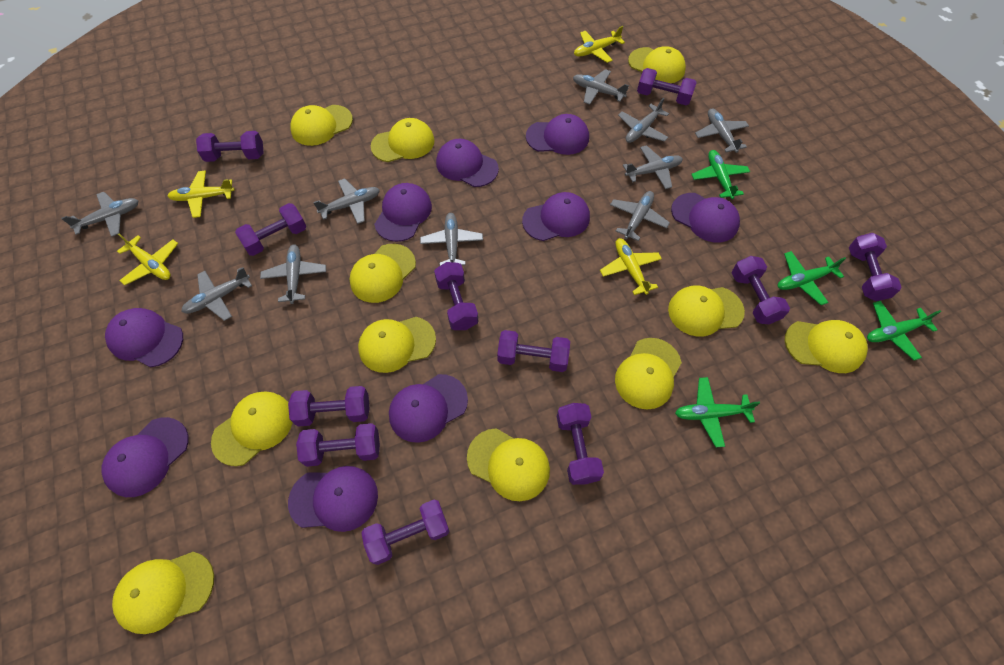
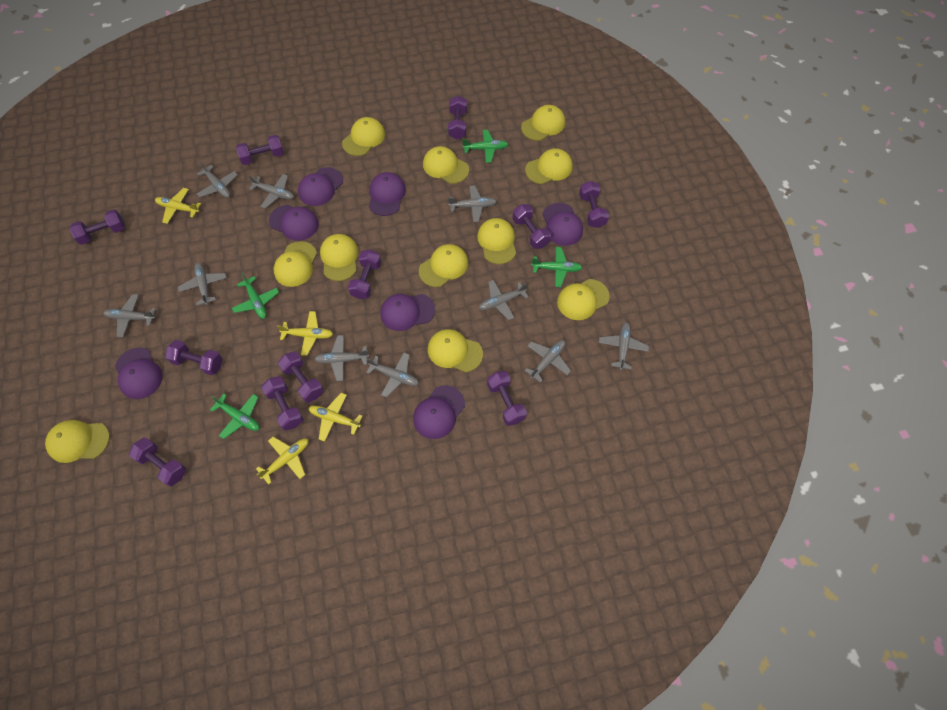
purple cap: 9 -> 7

